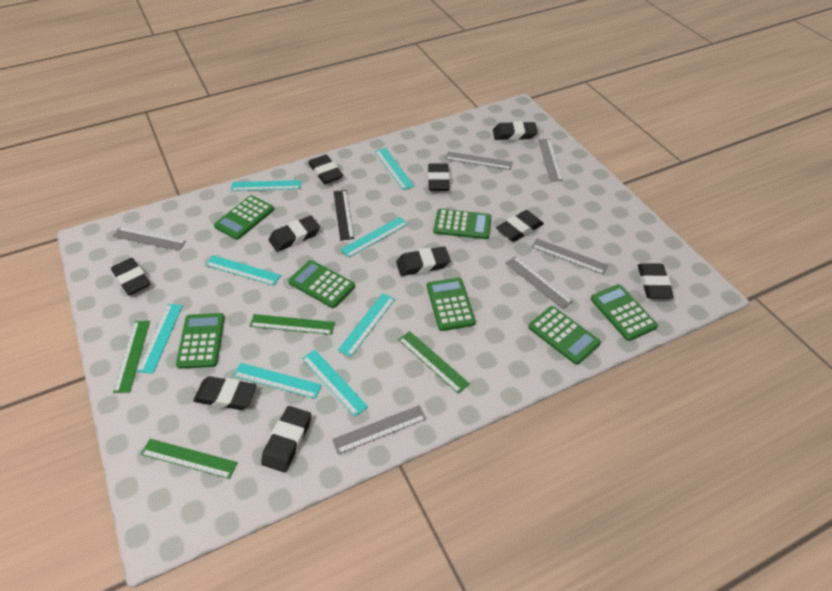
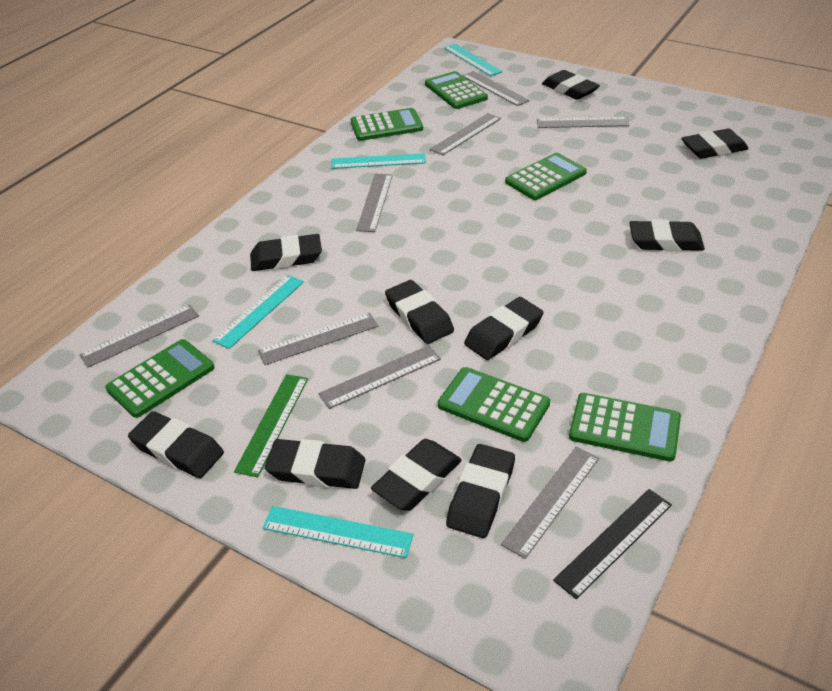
green calculator: 7 -> 6
green ruler: 4 -> 1
grey ruler: 6 -> 8
turquoise ruler: 8 -> 4

